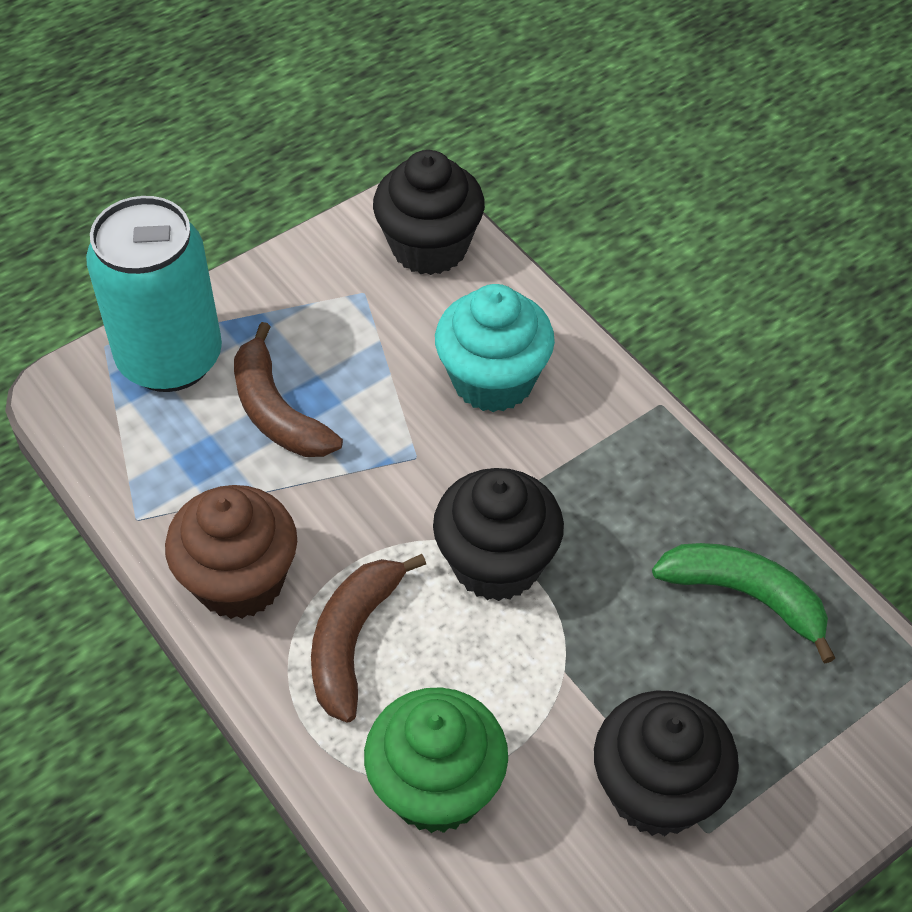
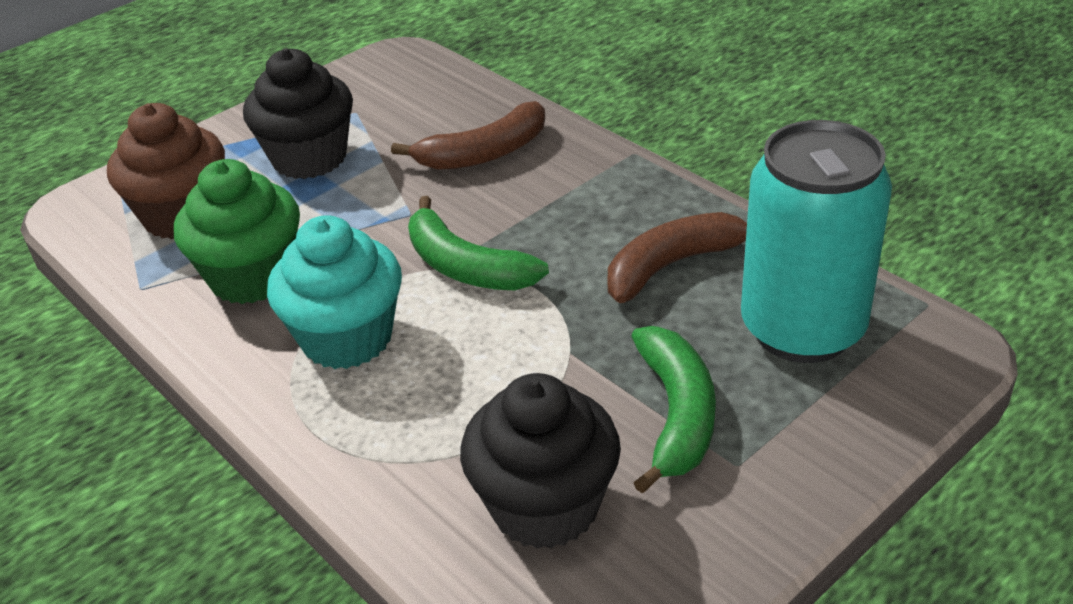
black cupcake: 3 -> 2
green banana: 1 -> 2

